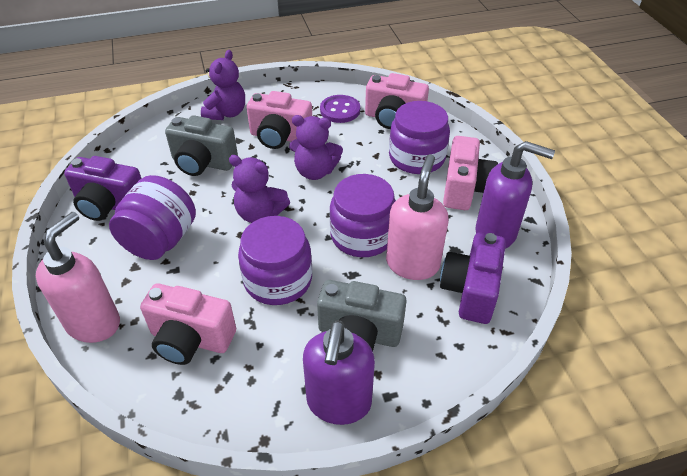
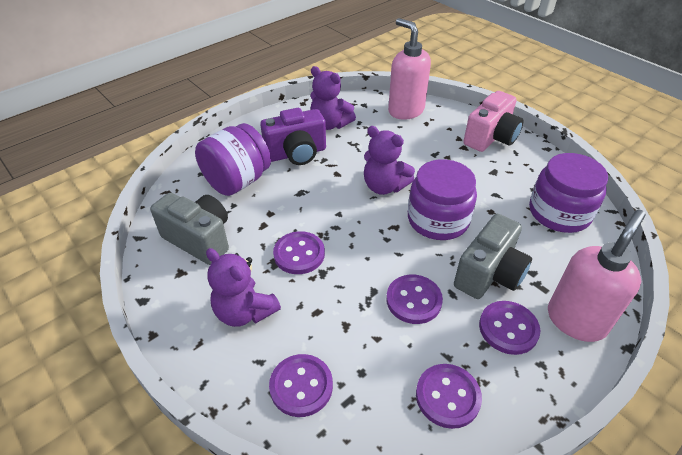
pink camera: 4 -> 1
purple button: 1 -> 5
purple camera: 2 -> 1
purple jar: 4 -> 3
purple soap dispenser: 2 -> 0

